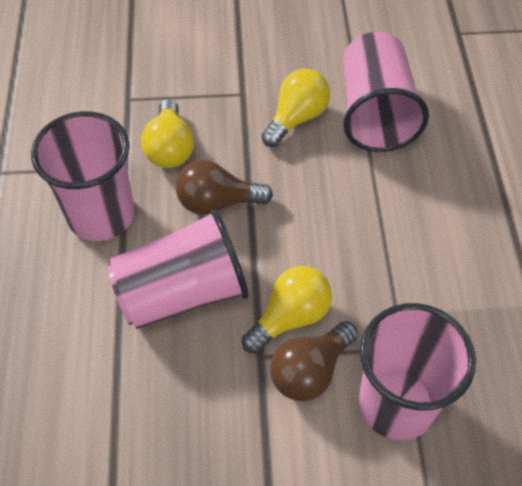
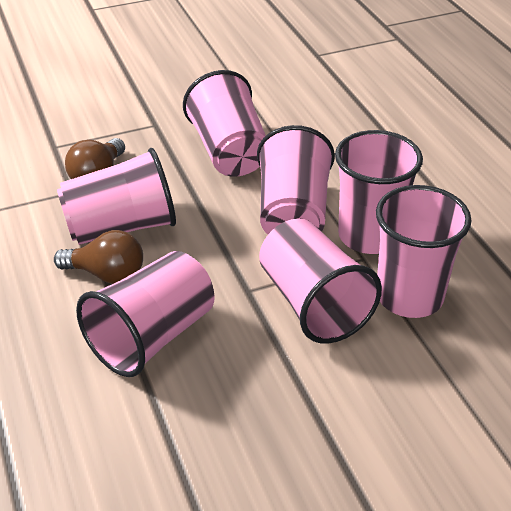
pink cup: 4 -> 7
yellow light bulb: 3 -> 0

